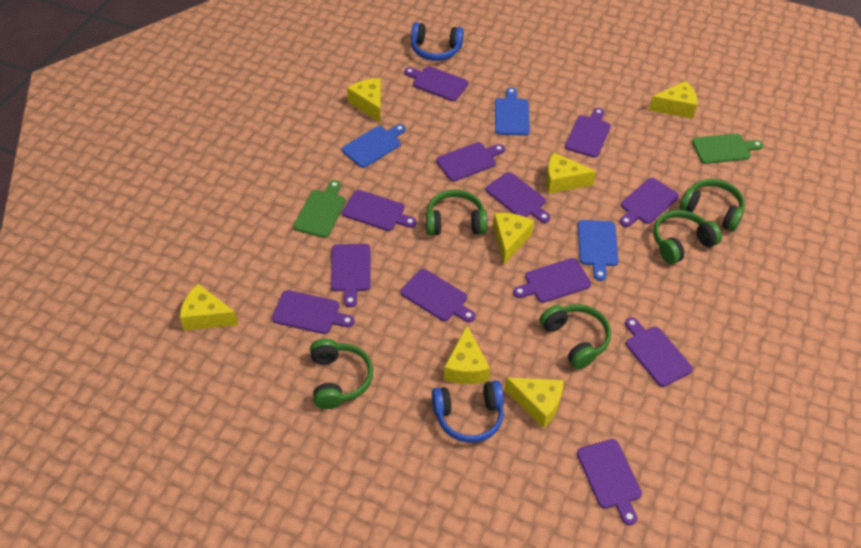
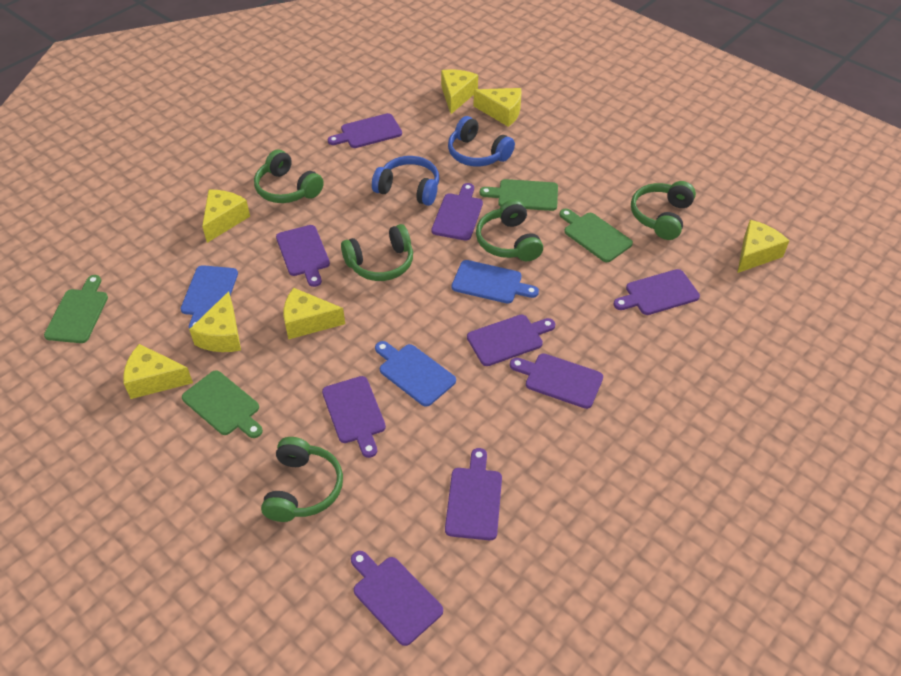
green cutting board: 2 -> 4
purple cutting board: 12 -> 9

